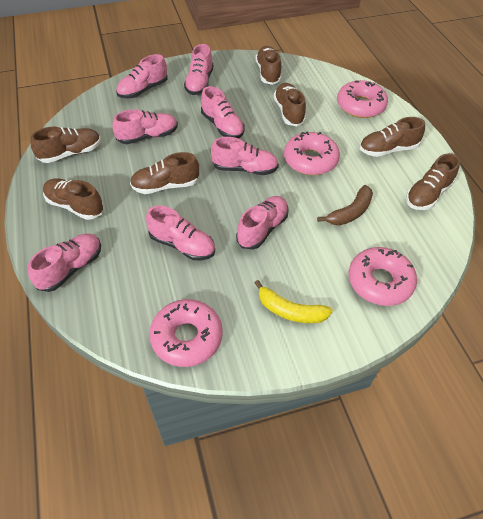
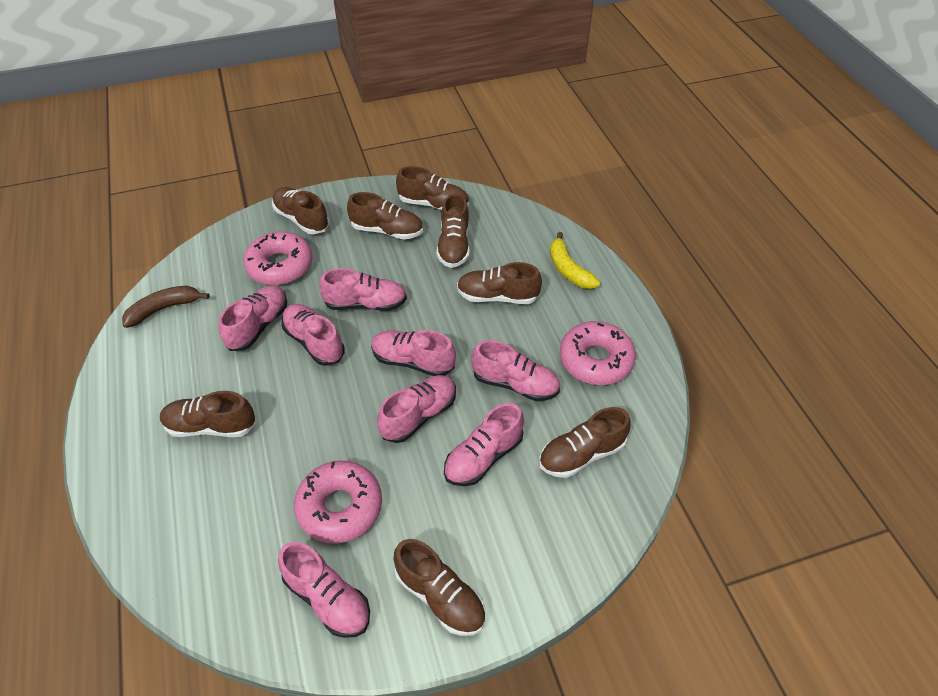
brown shoe: 7 -> 8
pink donut: 4 -> 3

